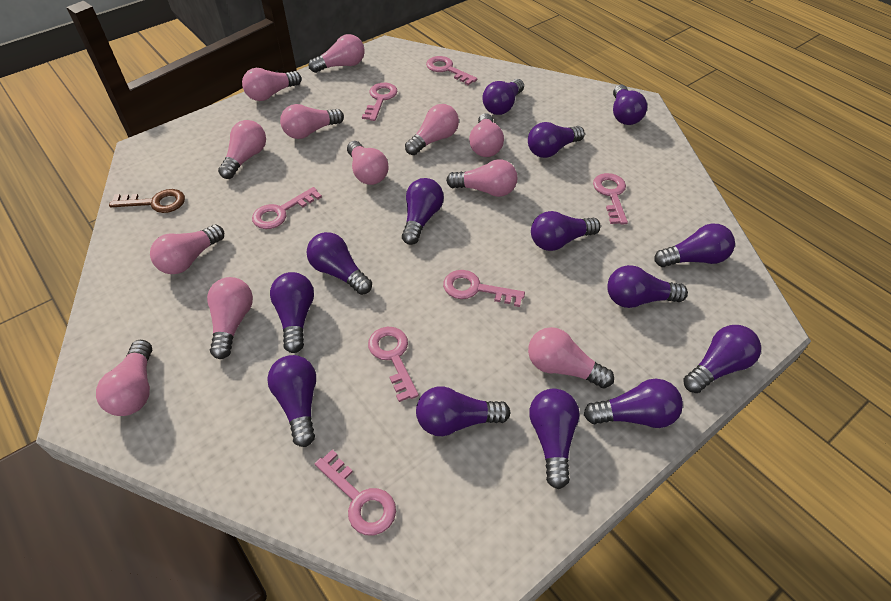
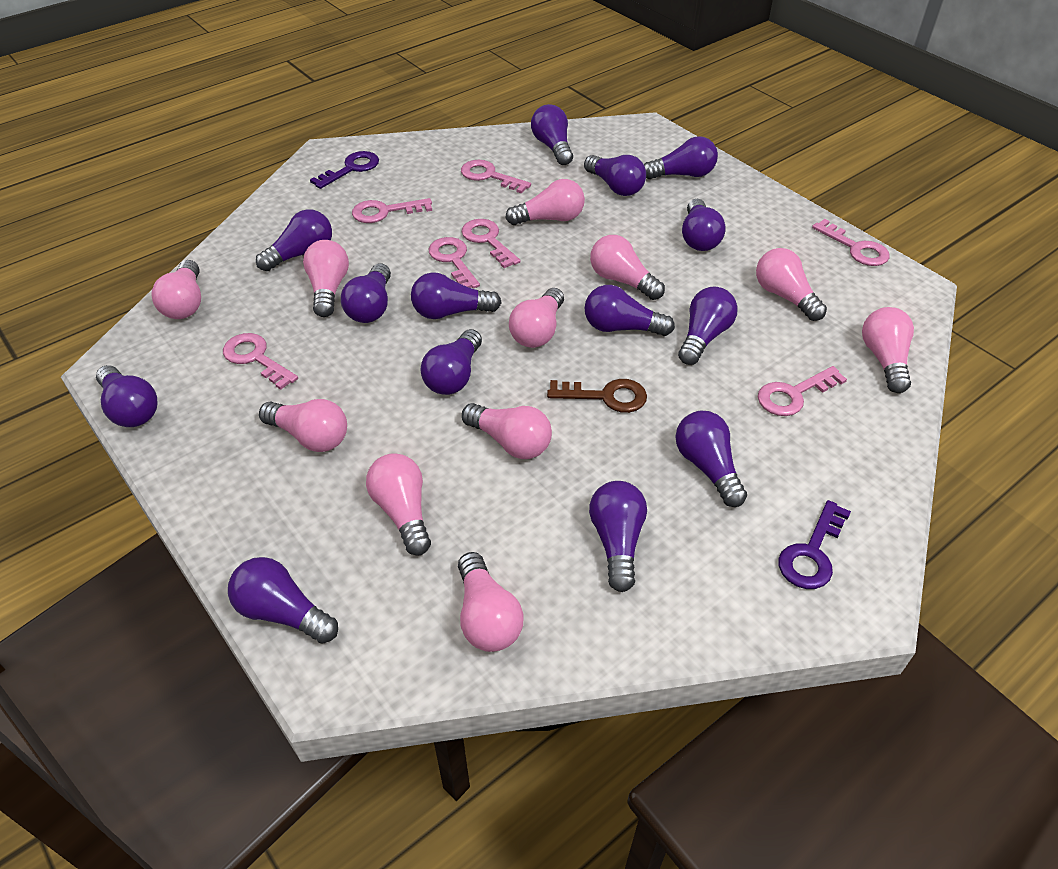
pink light bulb: 12 -> 11
purple key: 0 -> 2

